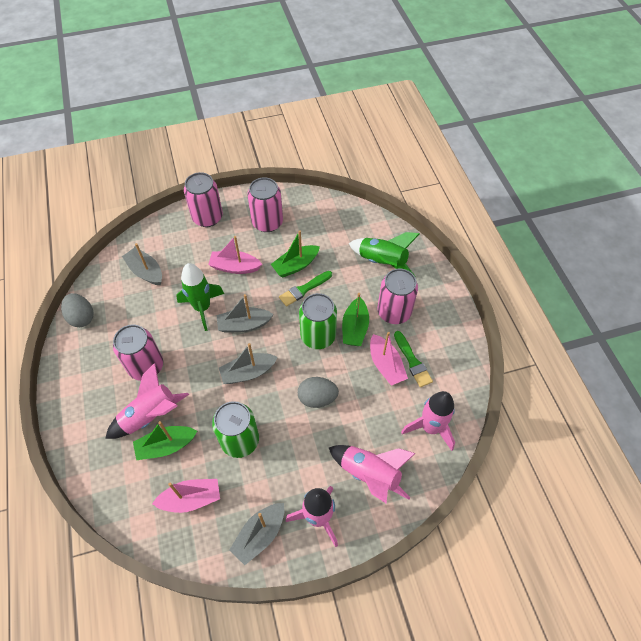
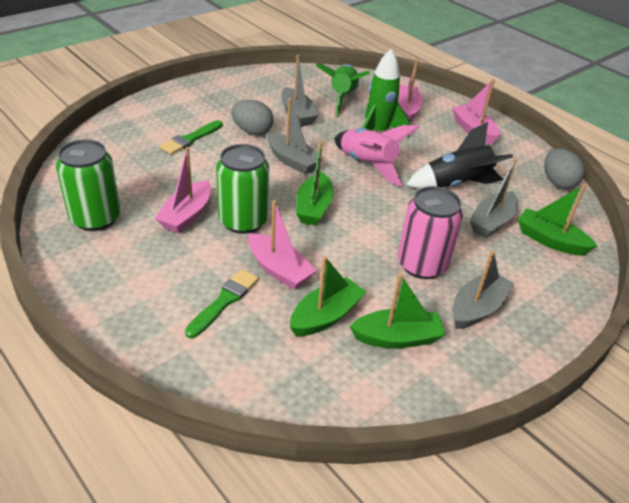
black rocket: 0 -> 1
green boat: 3 -> 4
pink boat: 3 -> 4
pink can: 4 -> 1
pink rocket: 4 -> 1

